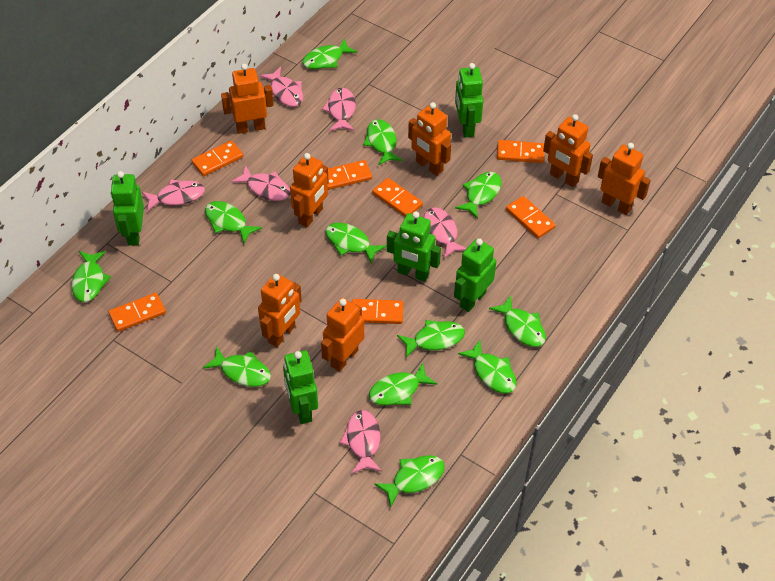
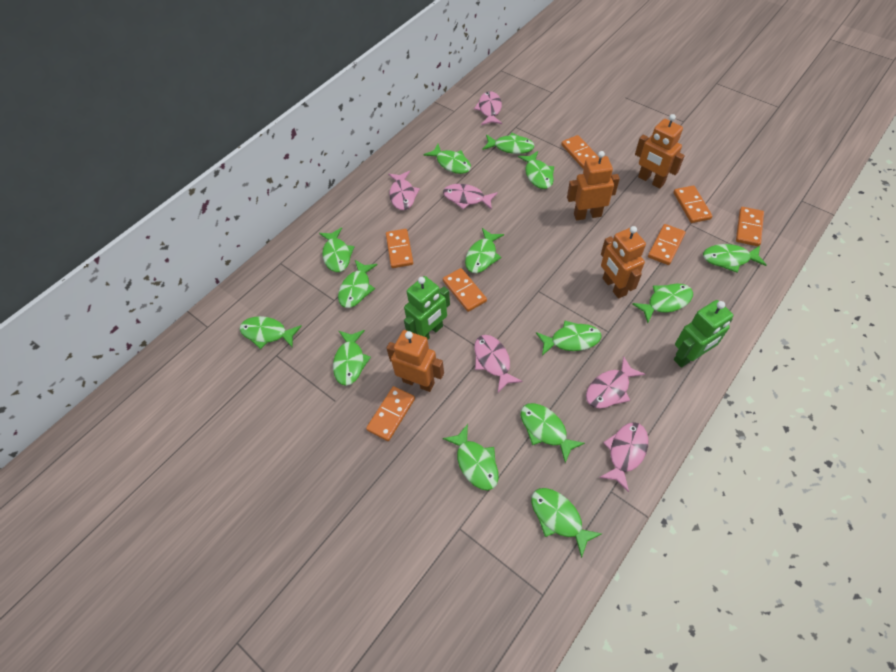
green fish: 12 -> 14
green robot: 5 -> 2
orange robot: 7 -> 4

